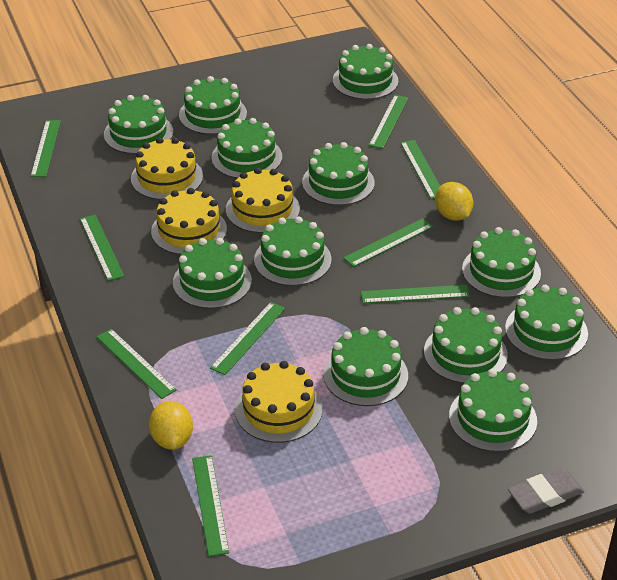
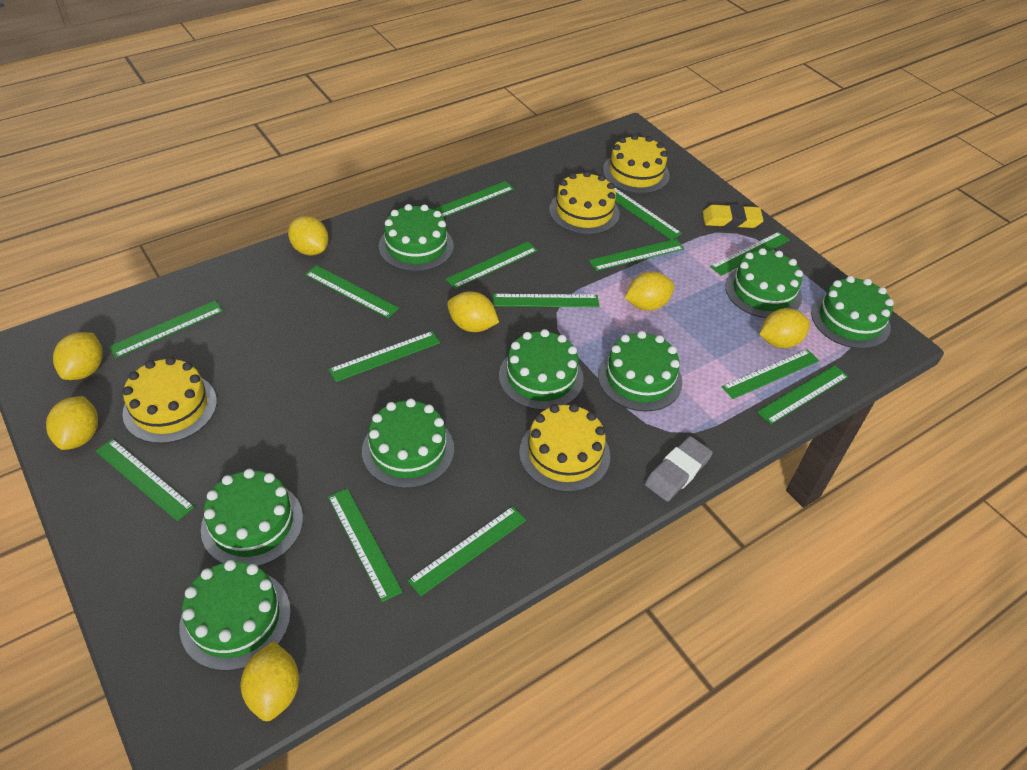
green cake: 12 -> 8
green ruler: 9 -> 14
yellow eraser: 0 -> 1
yellow lemon: 2 -> 7

